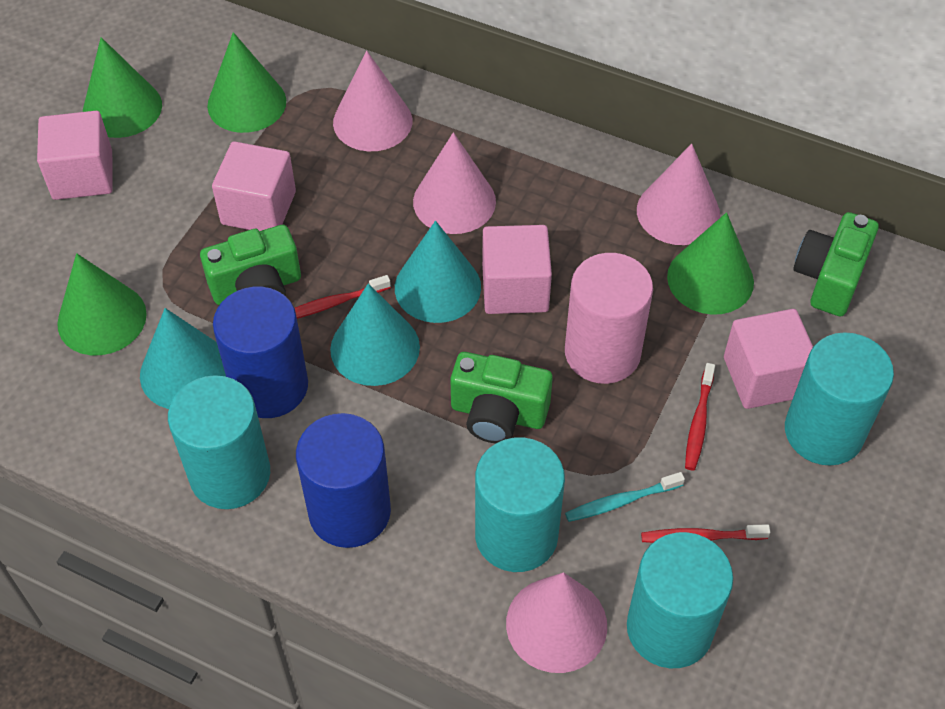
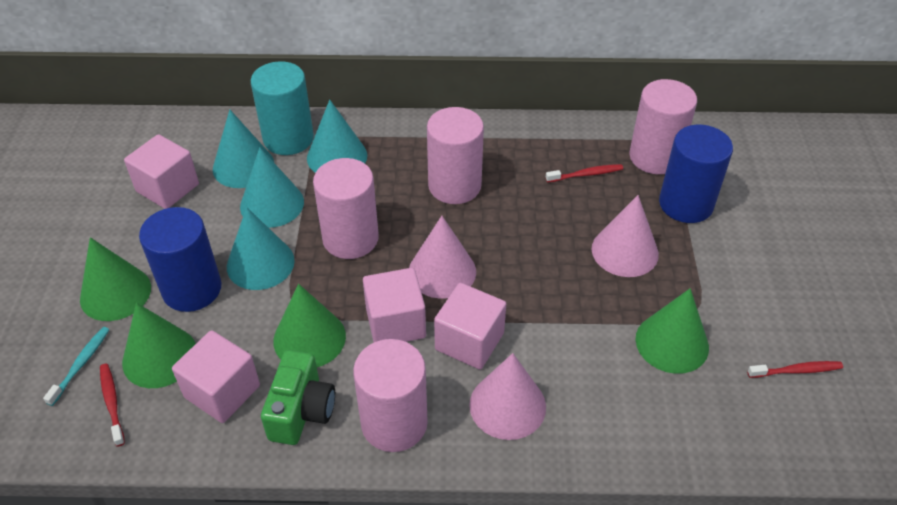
green camera: 3 -> 1
pink cone: 4 -> 3
pink cylinder: 1 -> 4
turquoise cone: 3 -> 4
turquoise cylinder: 4 -> 1

